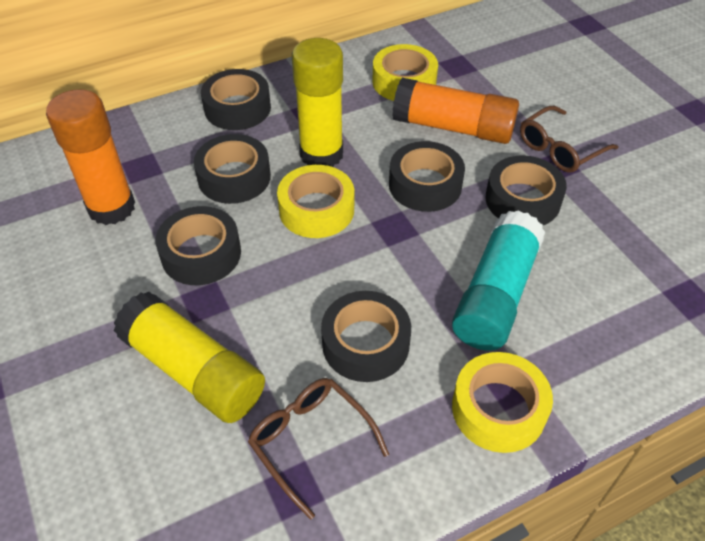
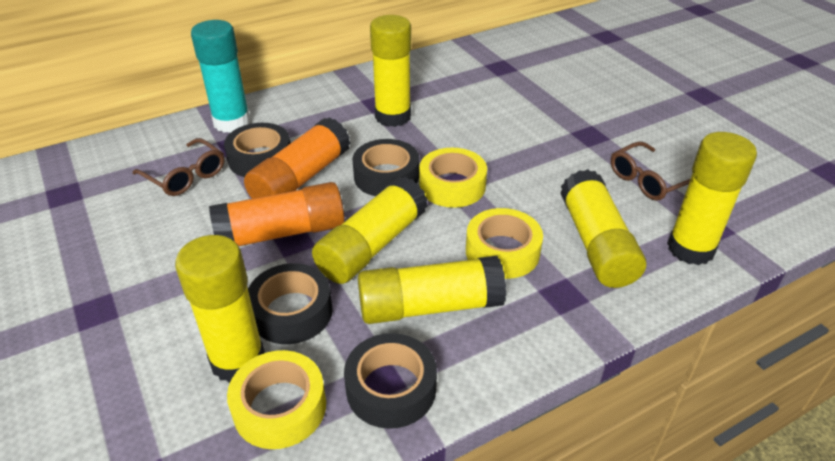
black tape: 6 -> 4
yellow glue stick: 2 -> 6

